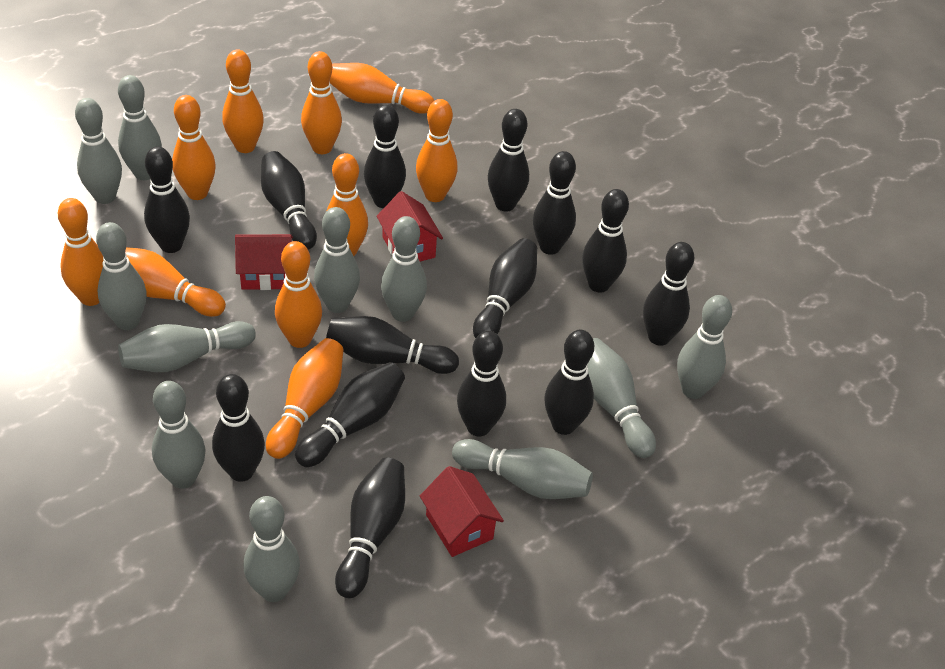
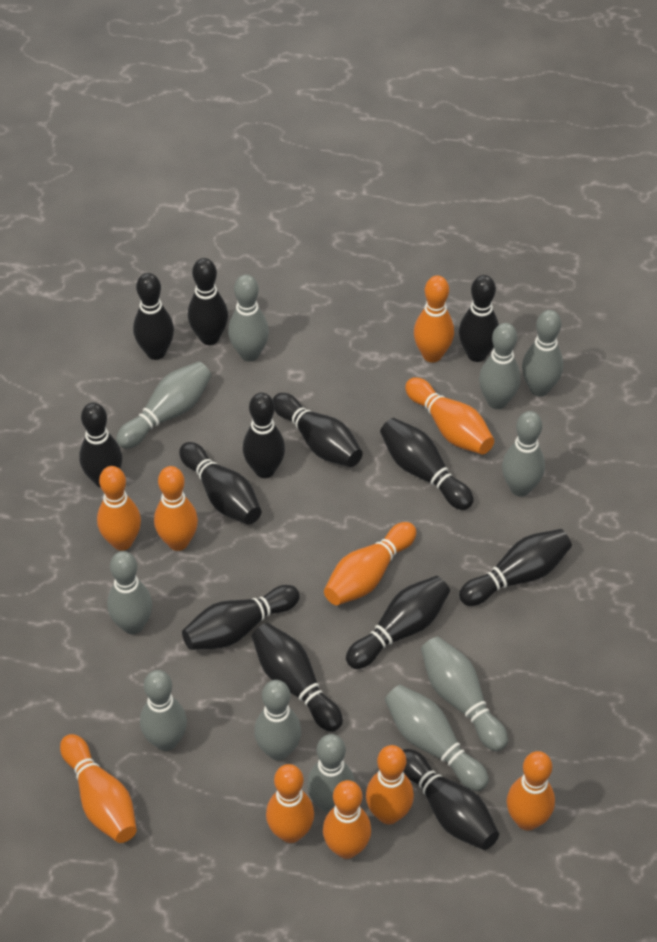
black bowling pin: 14 -> 13
red house: 3 -> 0

